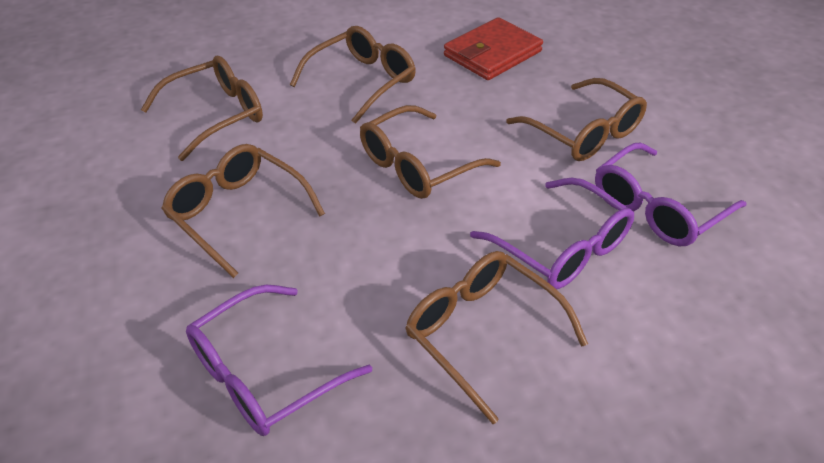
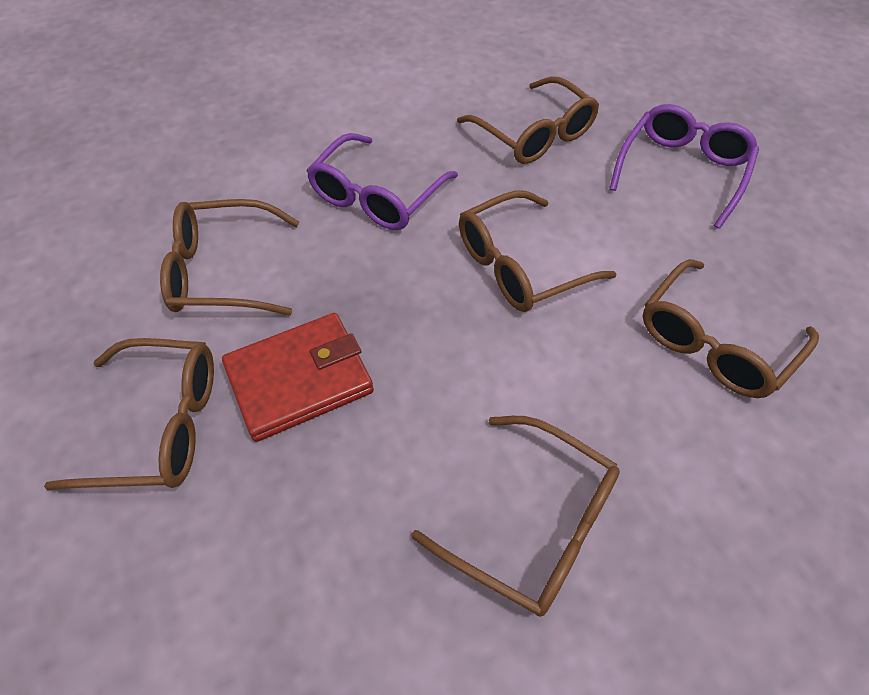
purple glasses: 3 -> 2

